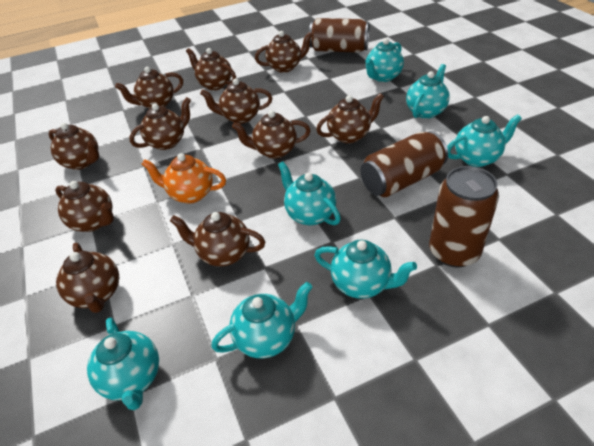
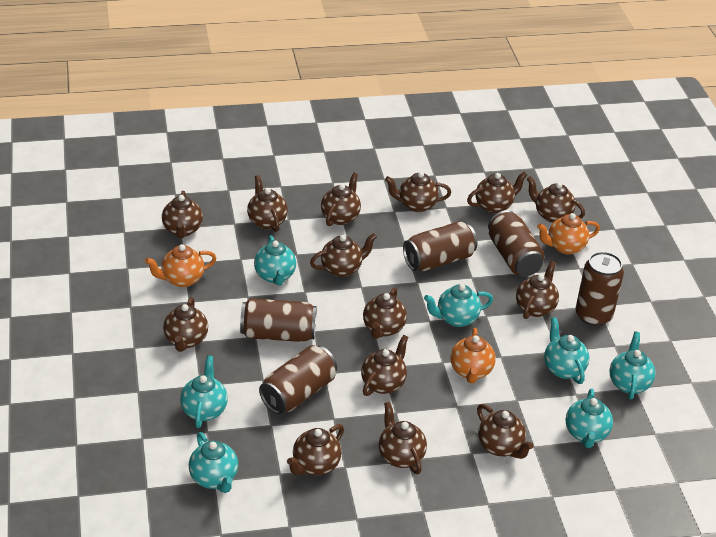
brown can: 3 -> 5
brown teapot: 11 -> 14
orange teapot: 1 -> 3

